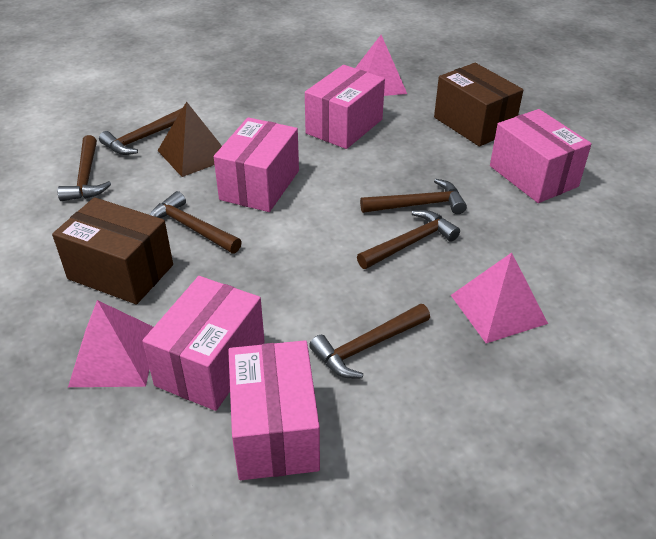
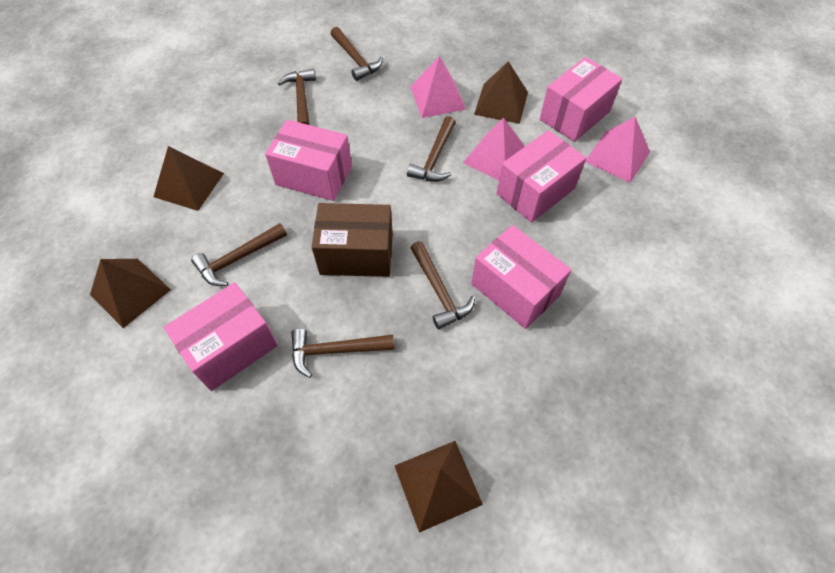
brown box: 2 -> 1
brown pyramid: 1 -> 4

